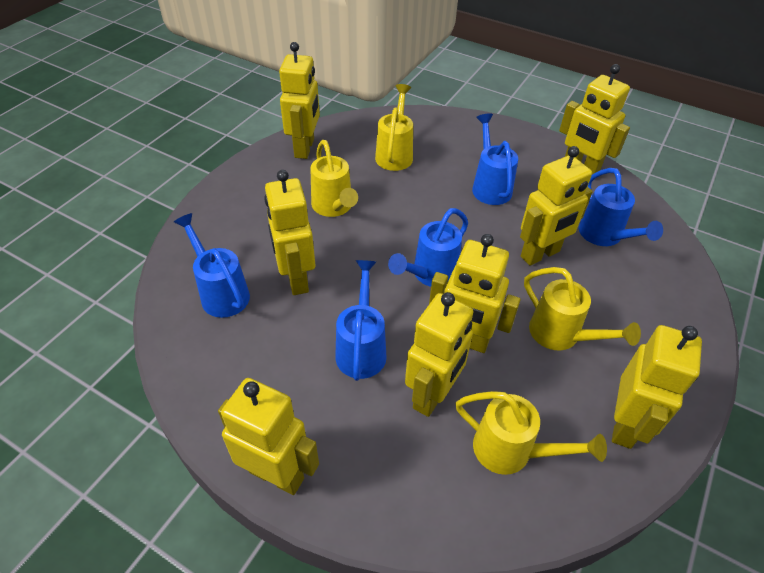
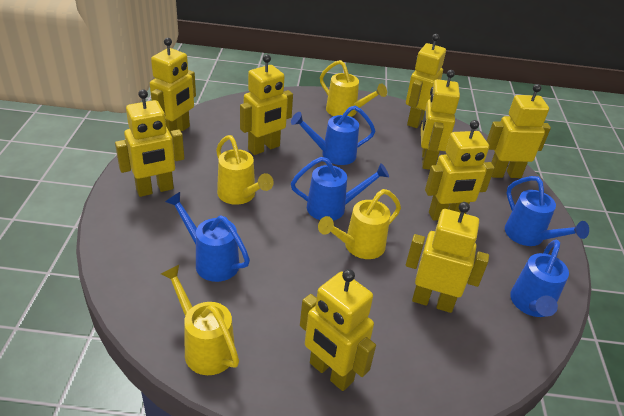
yellow robot: 8 -> 9

